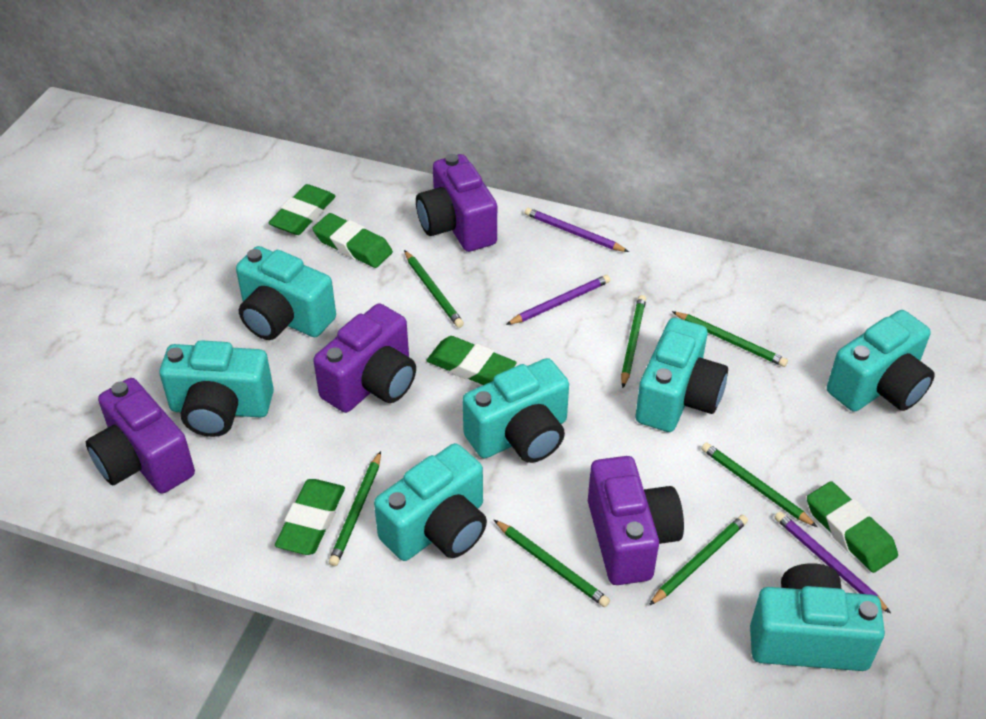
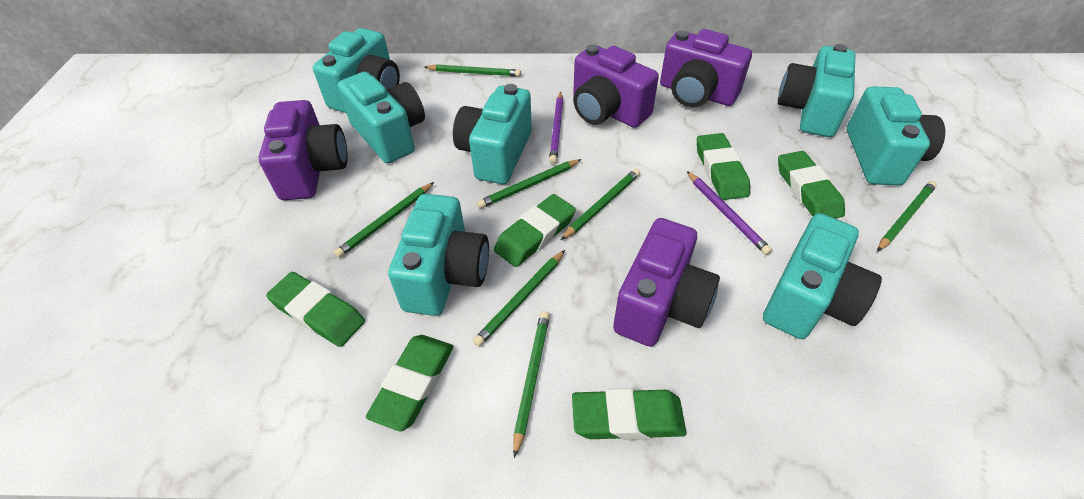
green eraser: 5 -> 6
purple pencil: 3 -> 2

